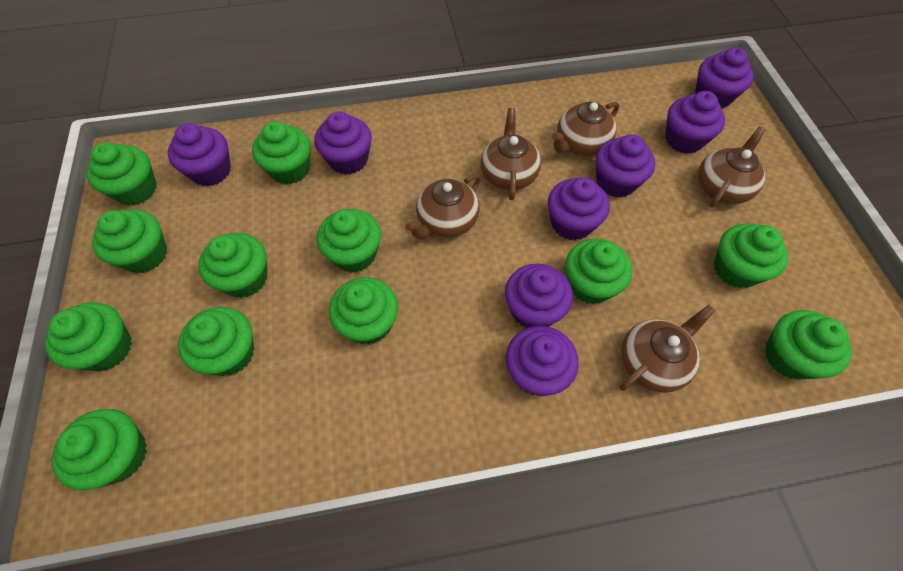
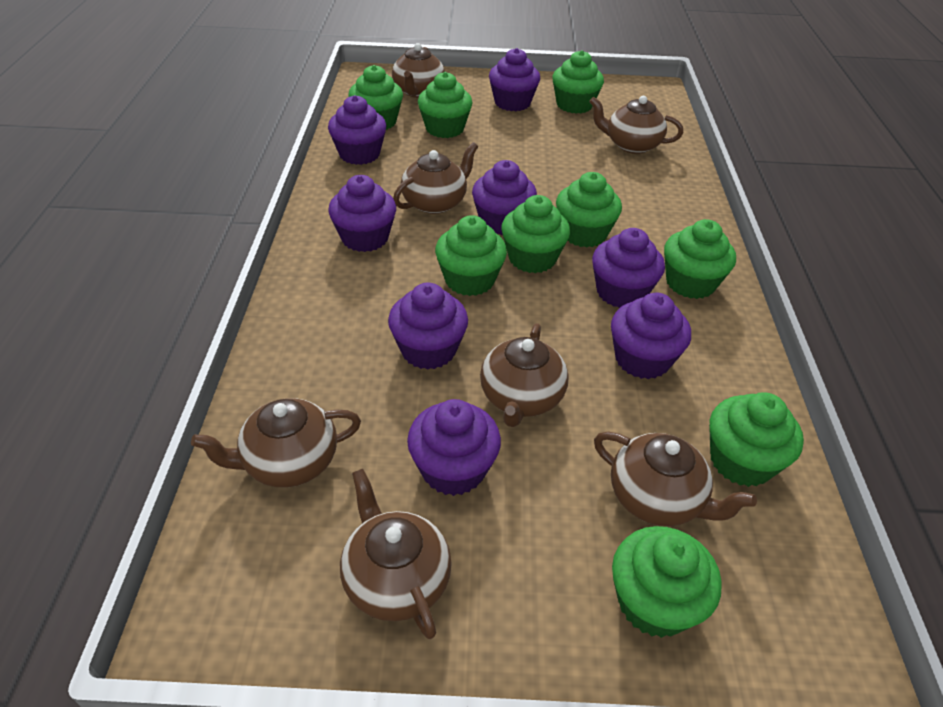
brown teapot: 5 -> 7
green cupcake: 12 -> 9

